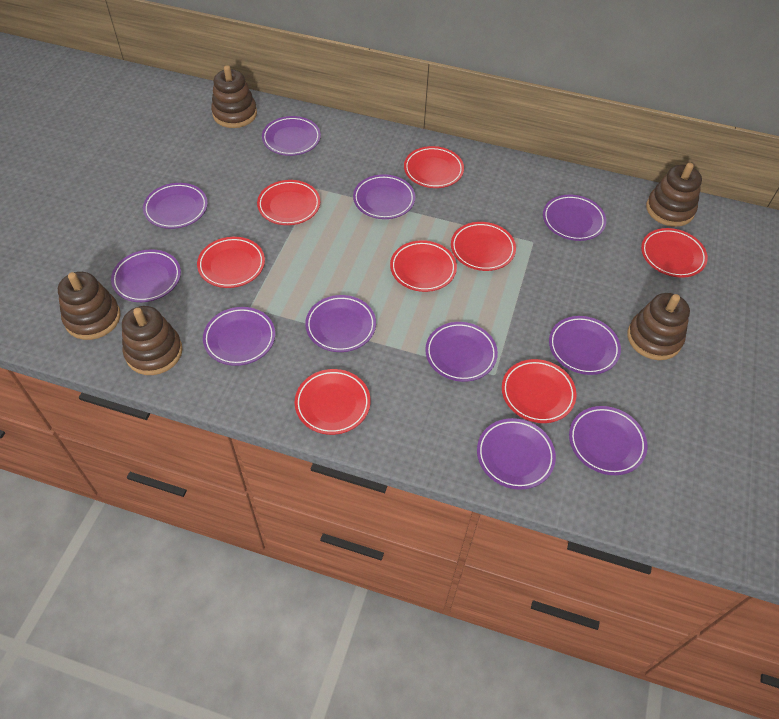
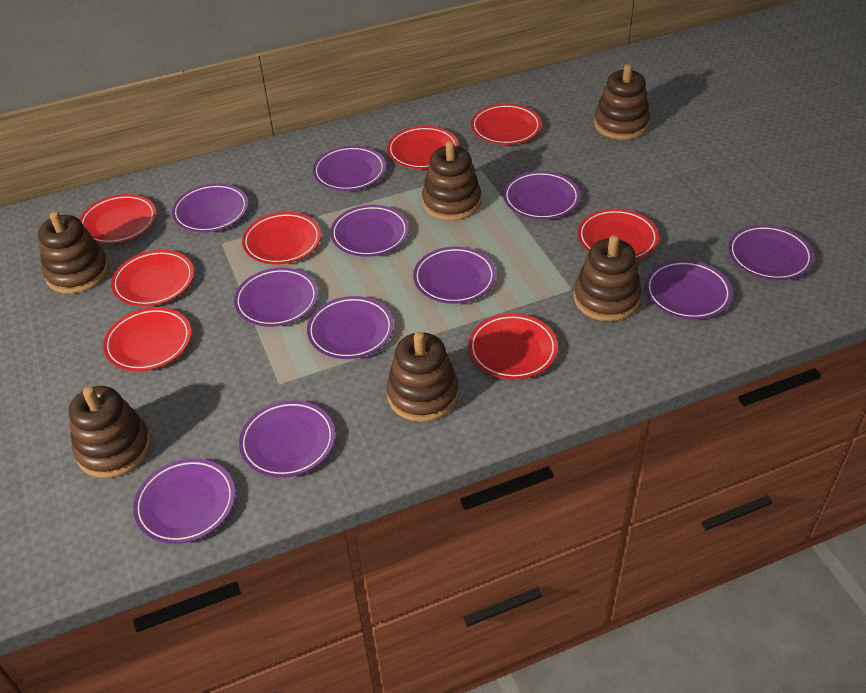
brown stacking toy: 5 -> 6

